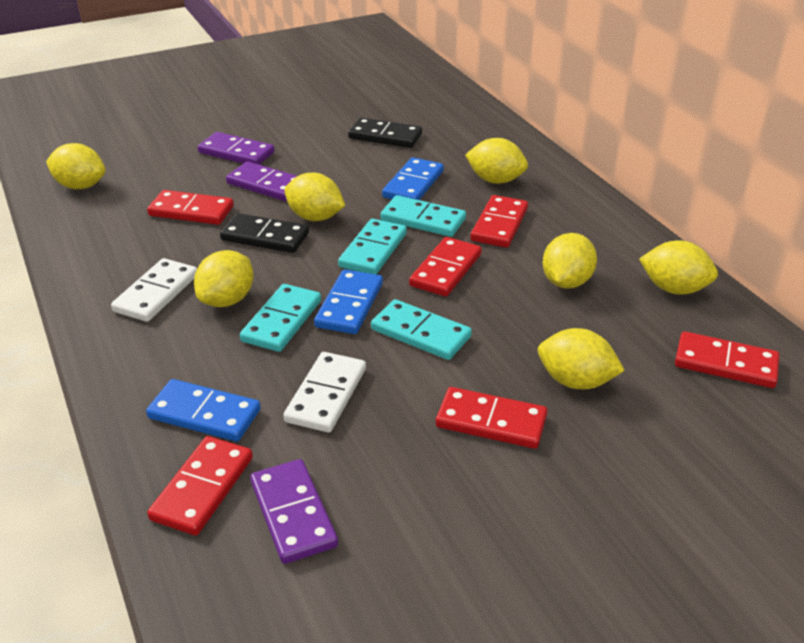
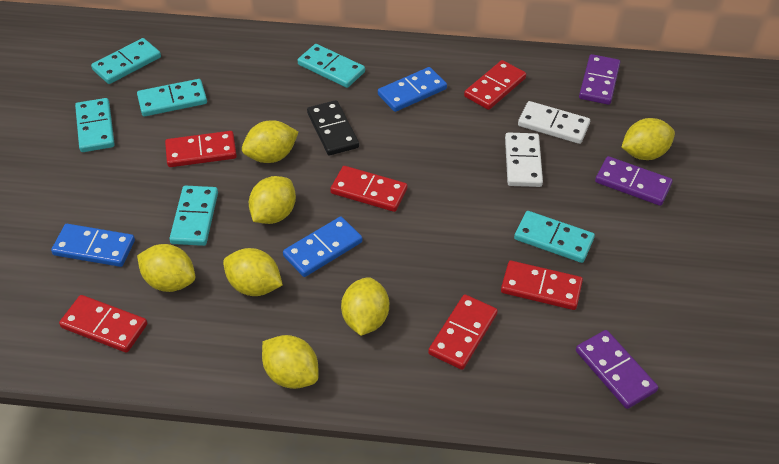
black domino: 2 -> 1
turquoise domino: 4 -> 6

